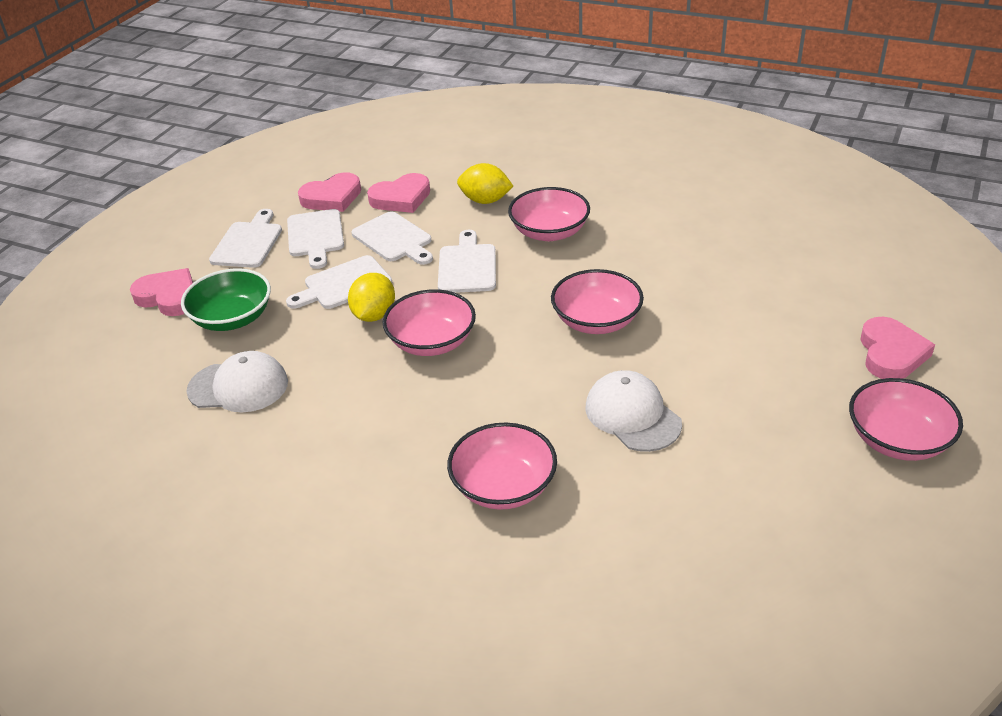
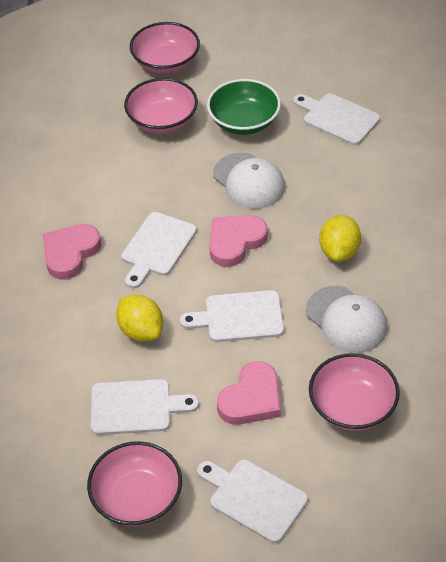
pink bowl: 5 -> 4
pink heart: 4 -> 3

